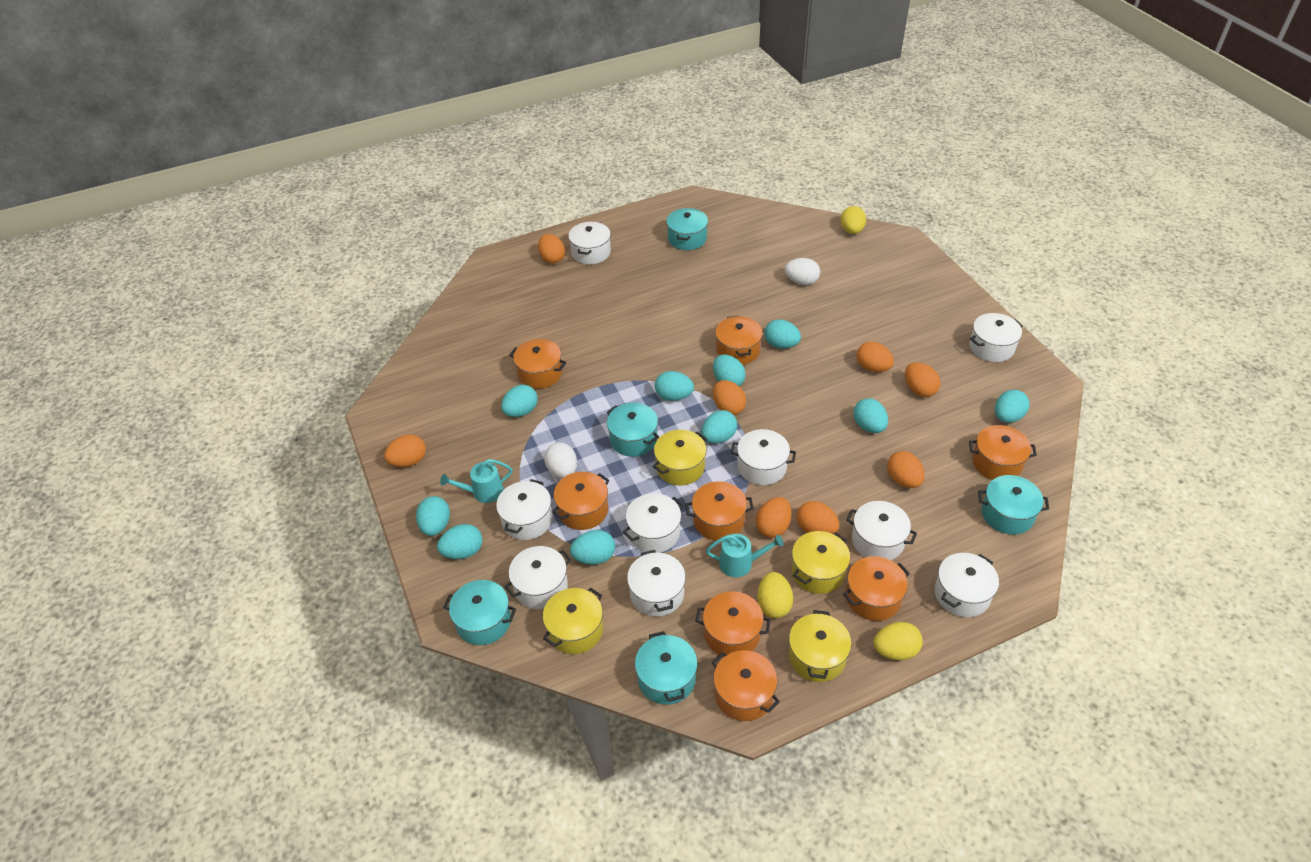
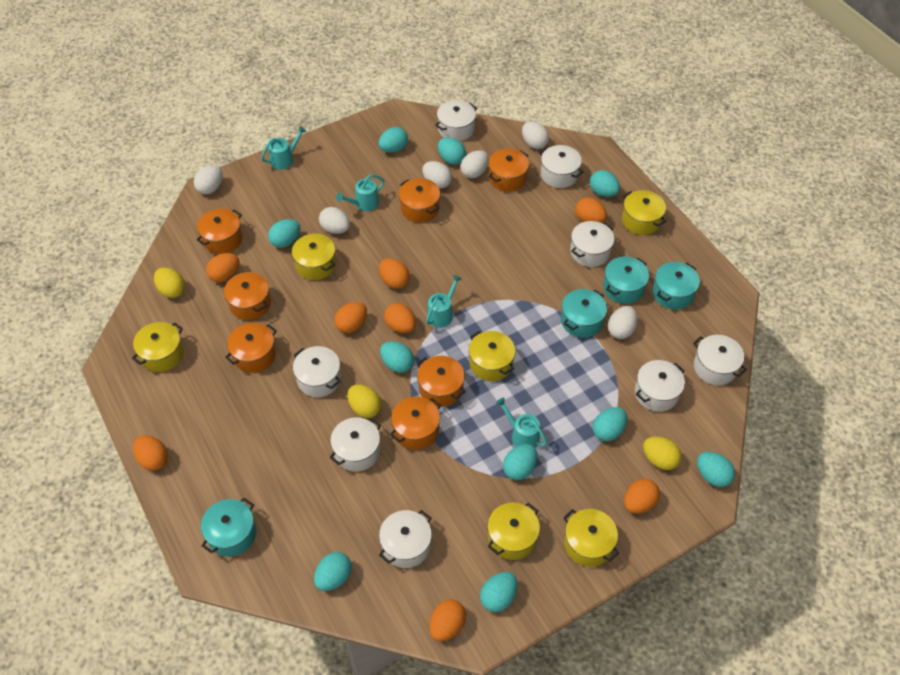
orange pot: 8 -> 7
turquoise pot: 5 -> 4
turquoise watering can: 2 -> 4
white egg: 2 -> 6
white pot: 9 -> 8
yellow pot: 4 -> 6

